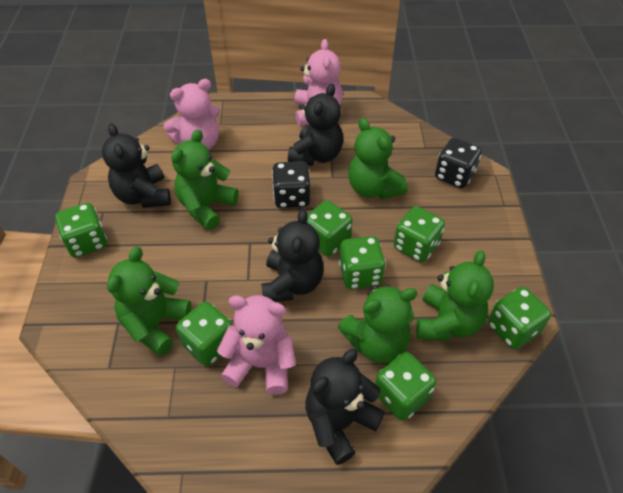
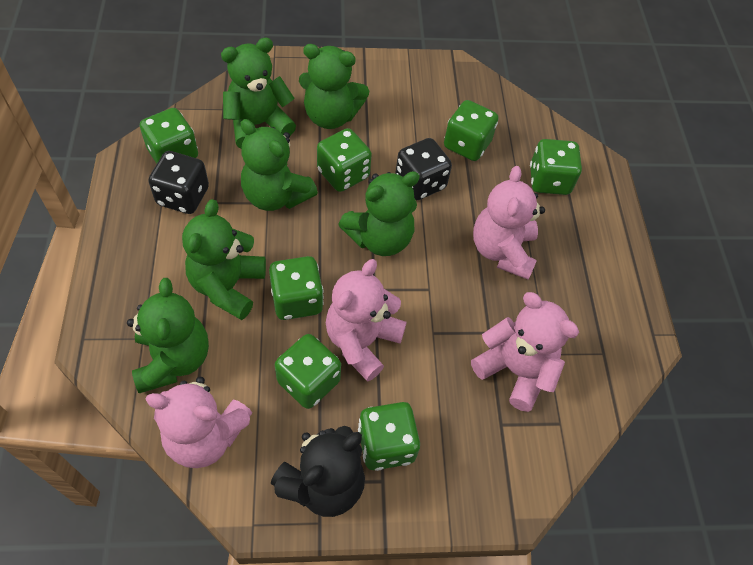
black teddy bear: 4 -> 1
green teddy bear: 5 -> 6
pink teddy bear: 3 -> 4

